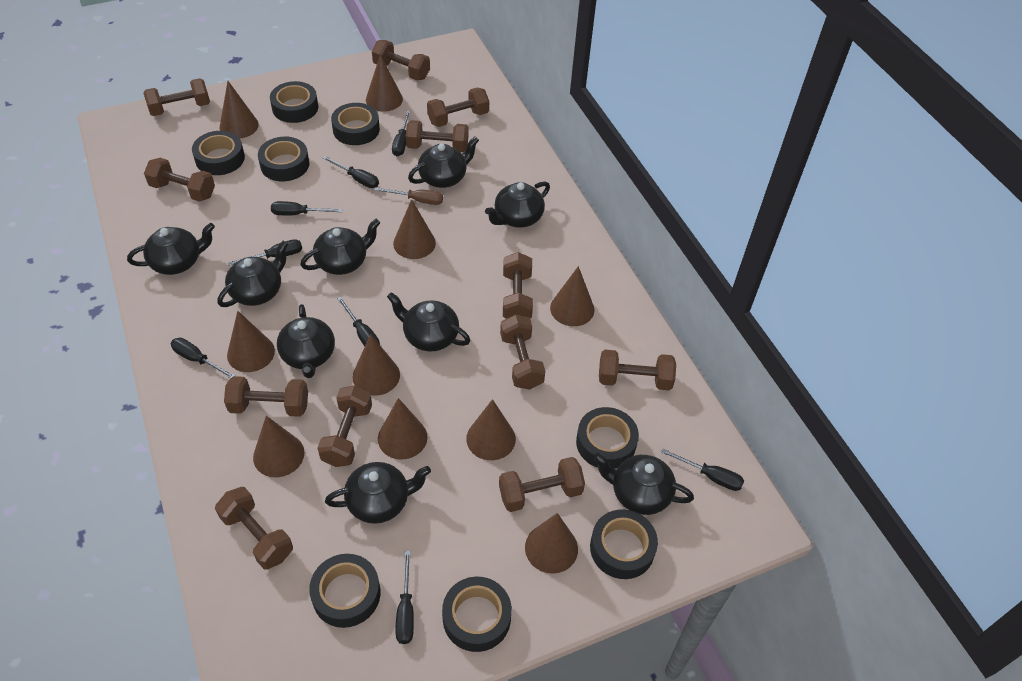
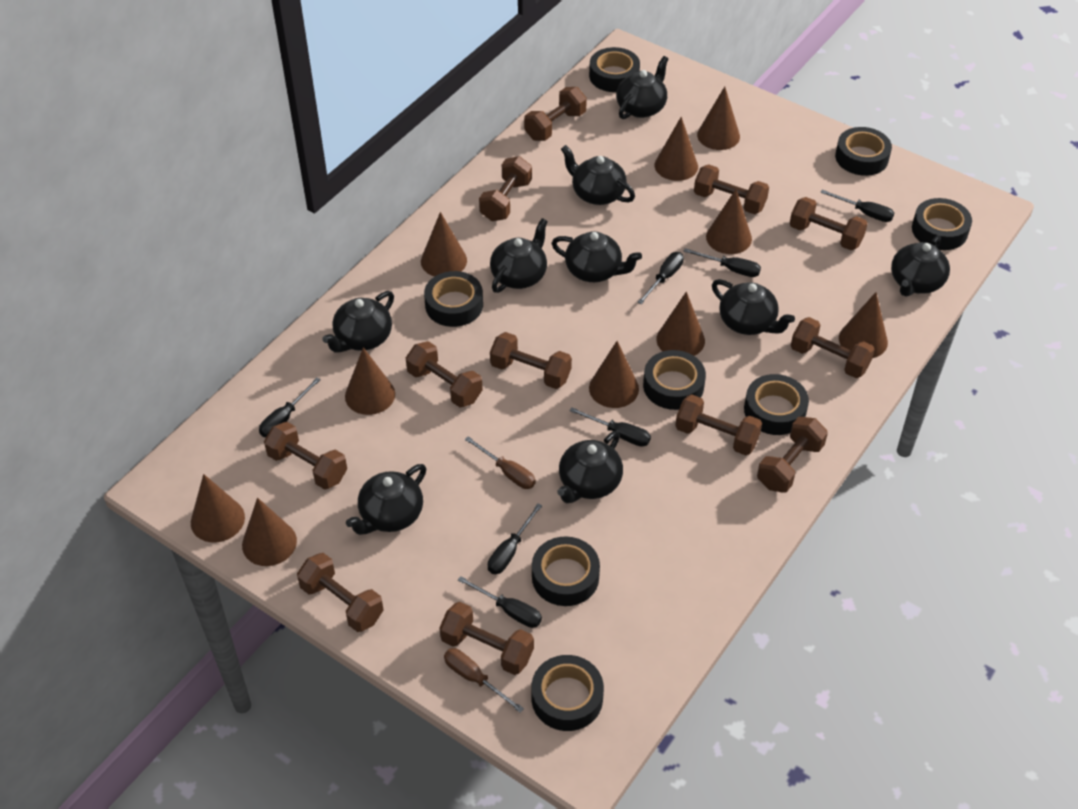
black screwdriver: 8 -> 7
brown screwdriver: 1 -> 2

